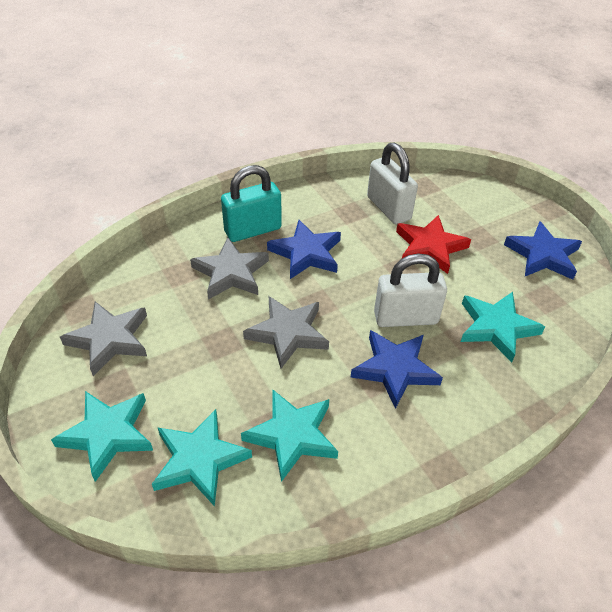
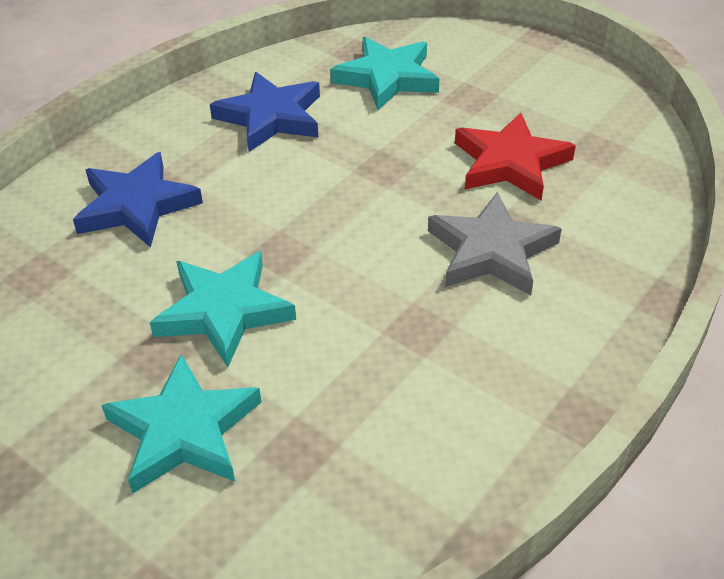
blue star: 3 -> 2
grey star: 3 -> 1
turquoise padlock: 1 -> 0
turquoise star: 4 -> 3
white padlock: 2 -> 0

